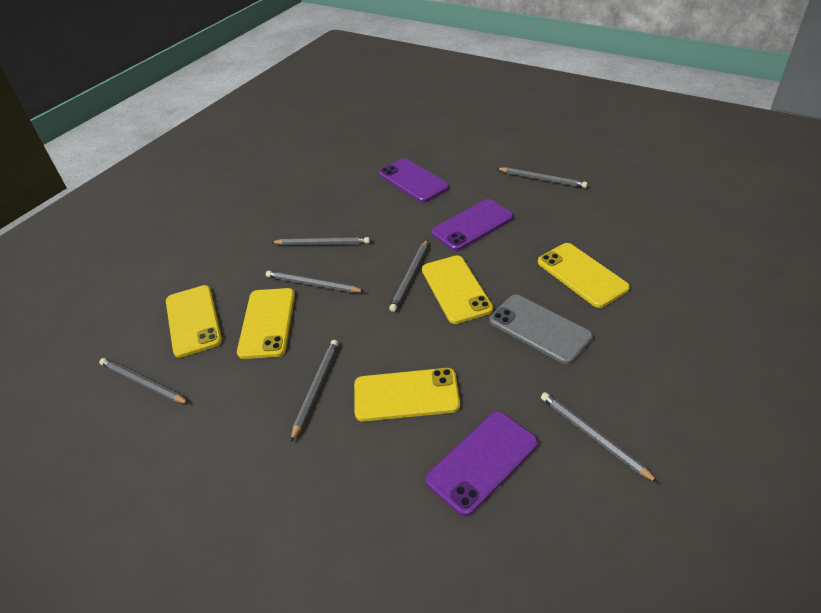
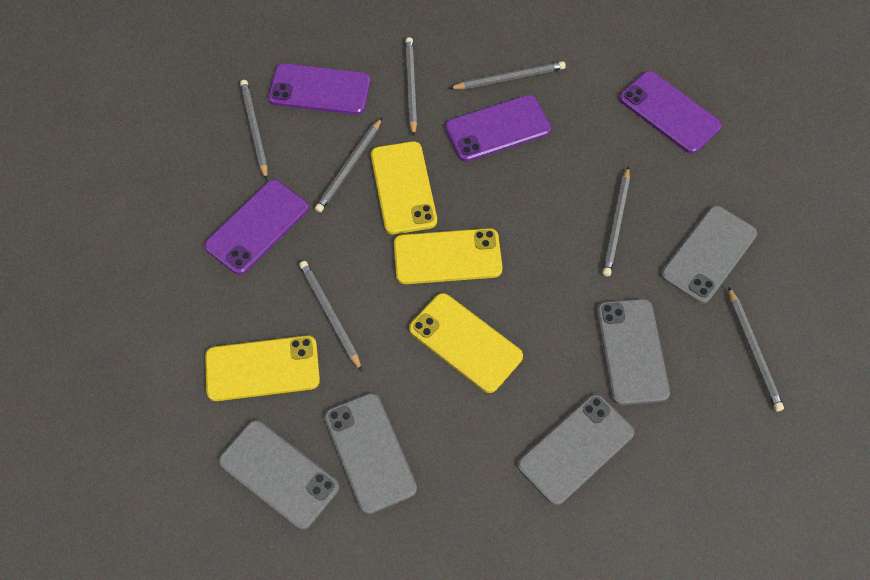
grey phone: 1 -> 5
purple phone: 3 -> 4
yellow phone: 5 -> 4

